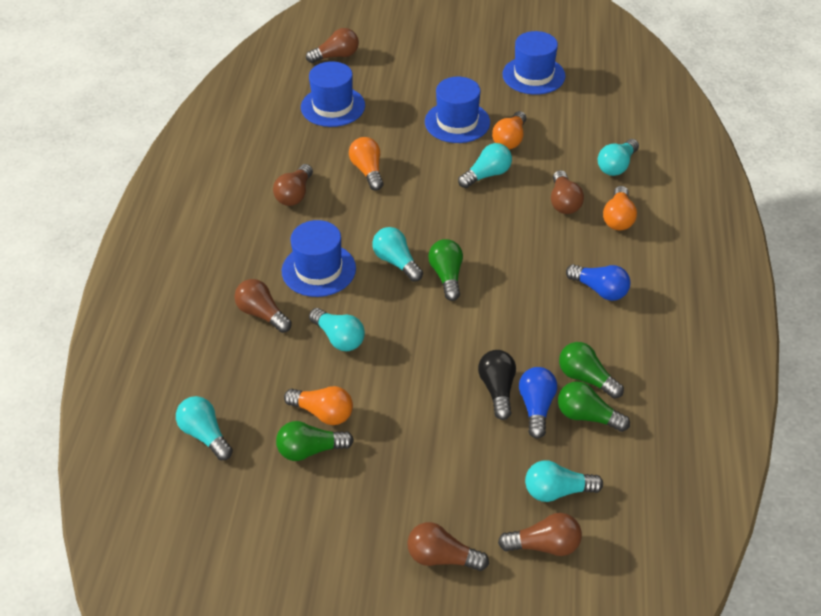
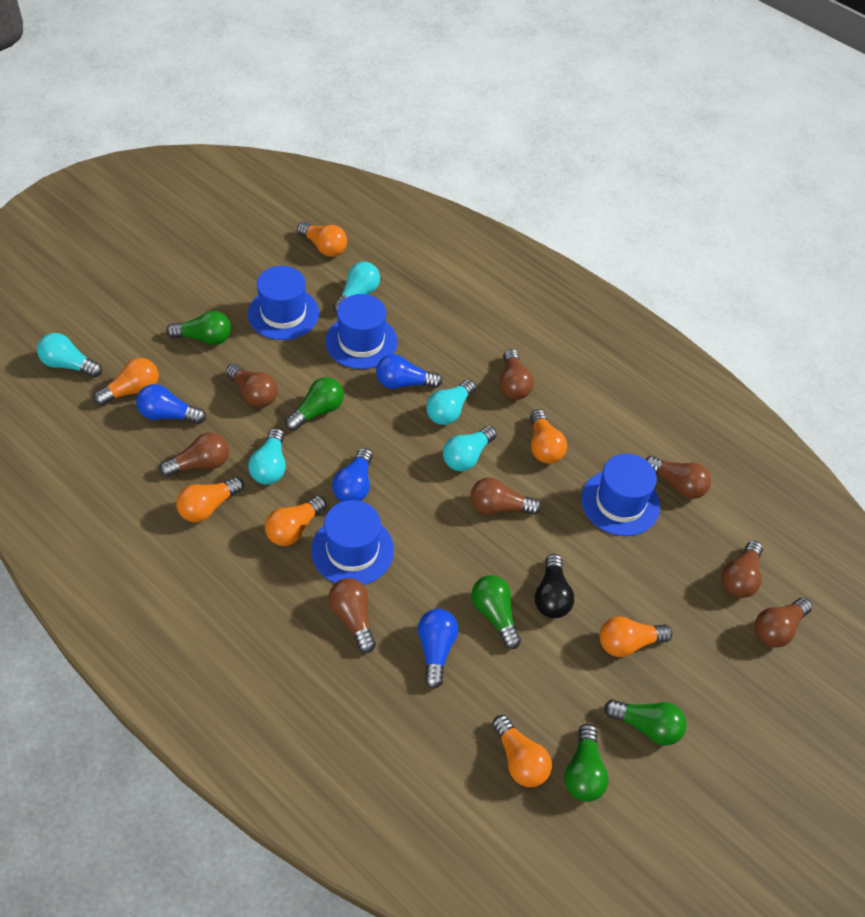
blue light bulb: 2 -> 4
brown light bulb: 6 -> 8
green light bulb: 4 -> 5
orange light bulb: 4 -> 7
turquoise light bulb: 6 -> 5

